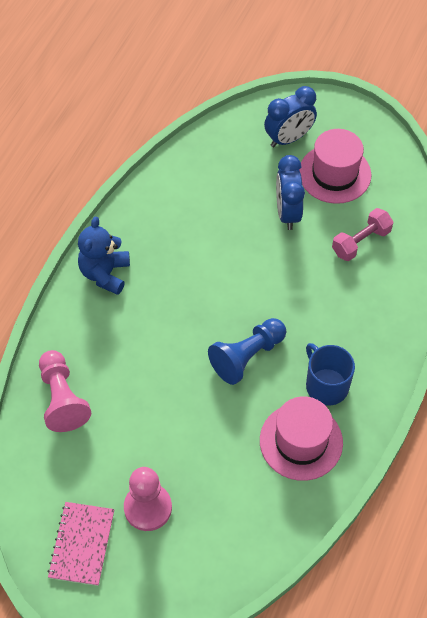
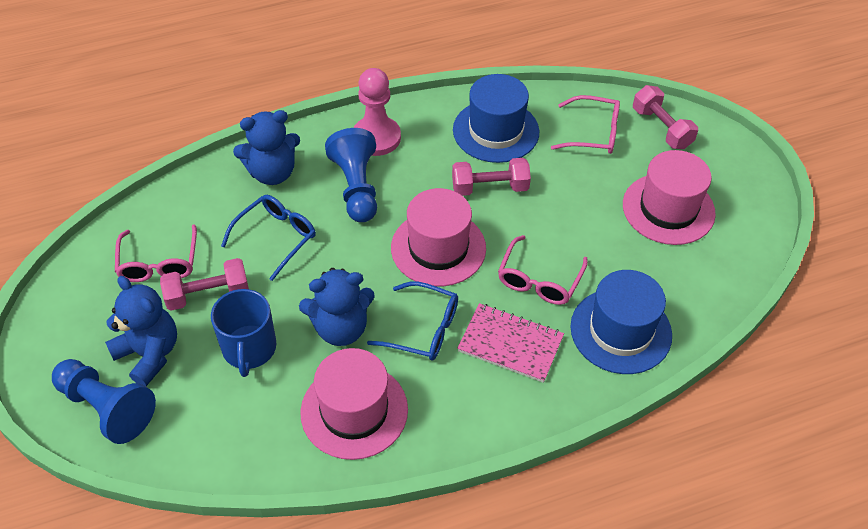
blue clock: 2 -> 0
blue glasses: 0 -> 2
blue hat: 0 -> 2
blue pawn: 1 -> 2
blue teddy bear: 1 -> 3
pink dumbbell: 1 -> 3
pink glasses: 0 -> 3
pink hat: 2 -> 3
pink pawn: 2 -> 1

